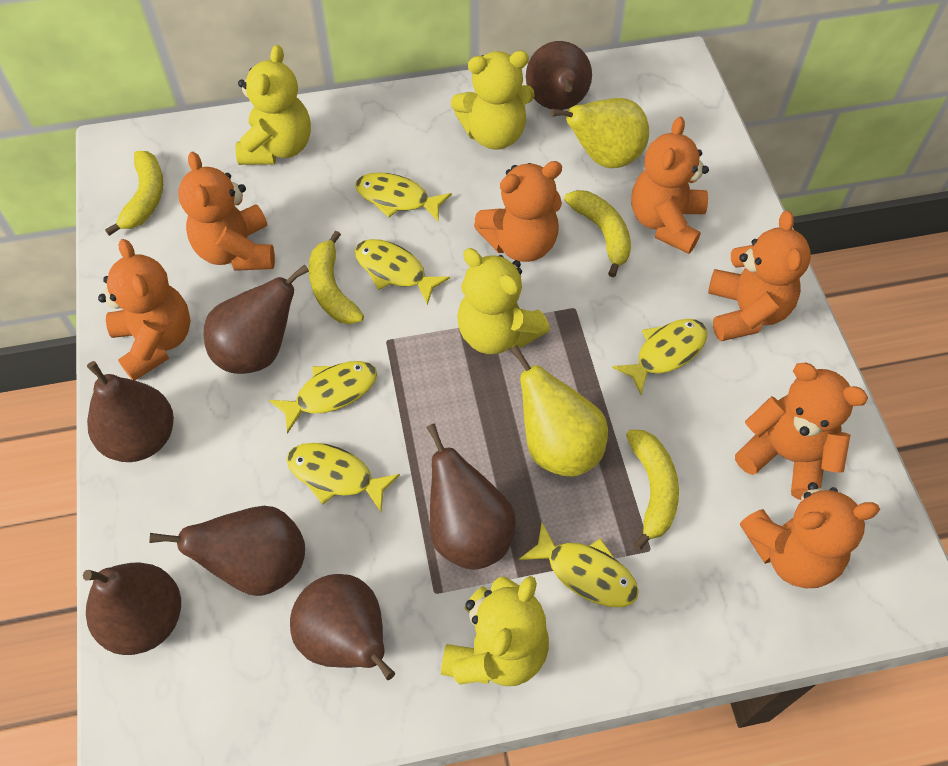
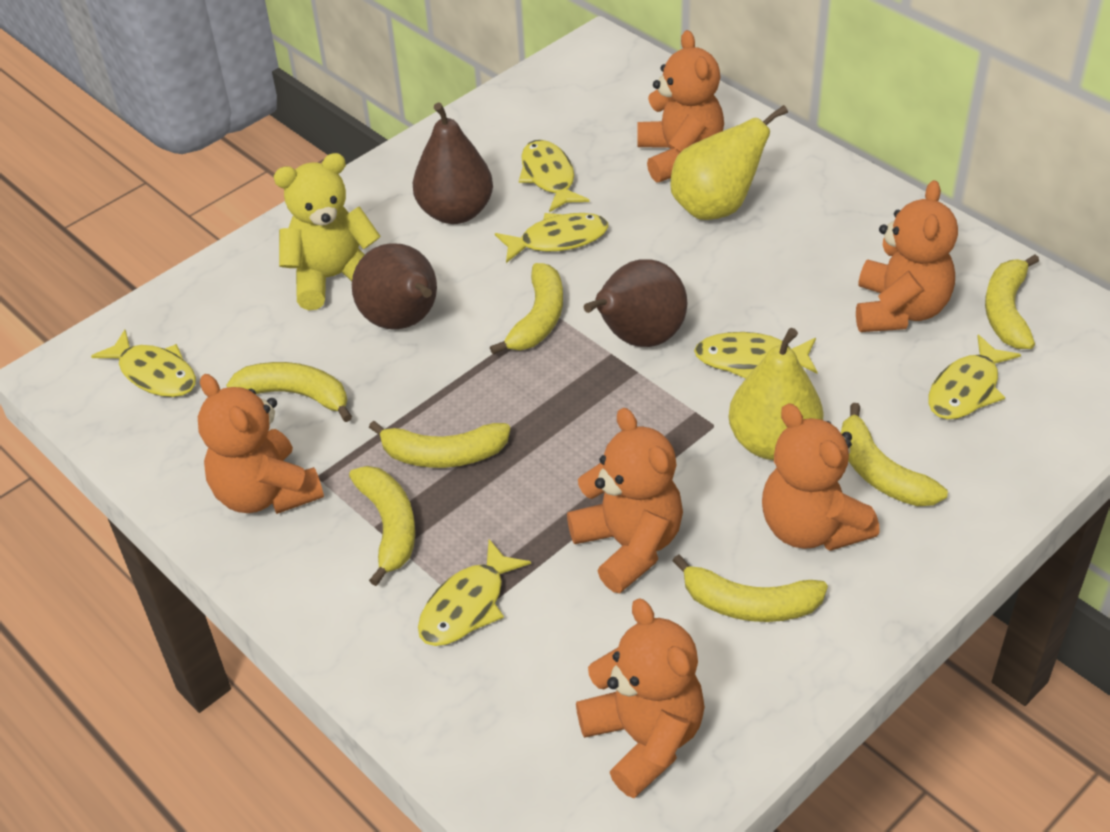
brown pear: 7 -> 3
orange teddy bear: 7 -> 6
yellow banana: 4 -> 7
yellow teddy bear: 4 -> 1

